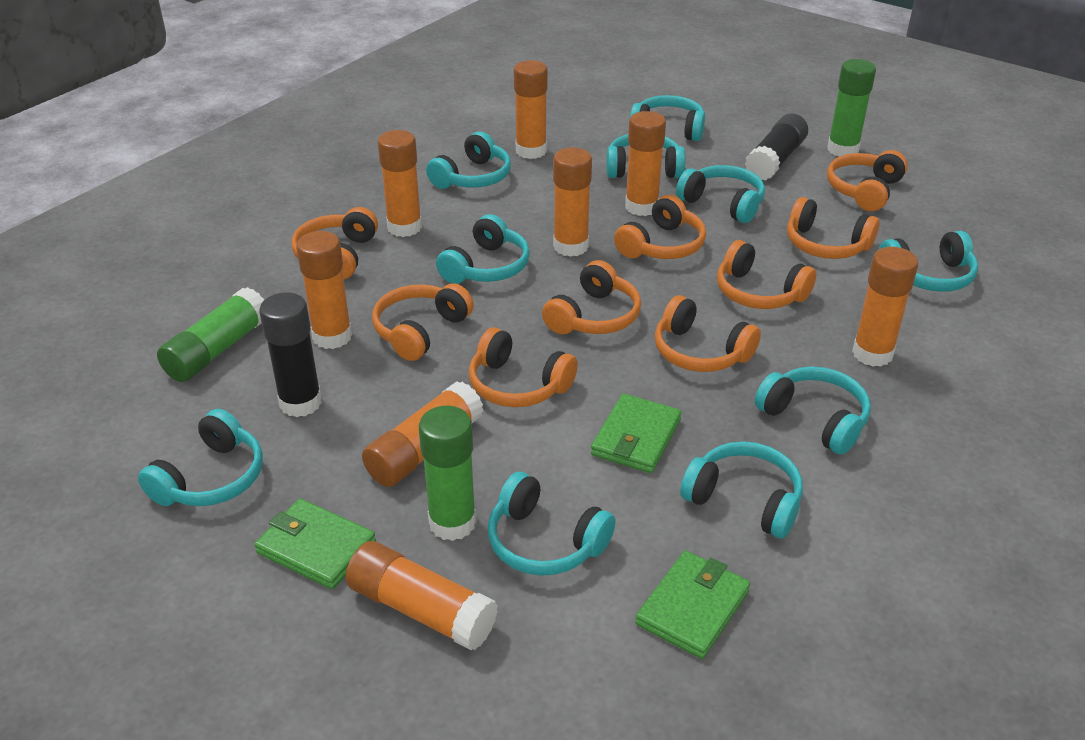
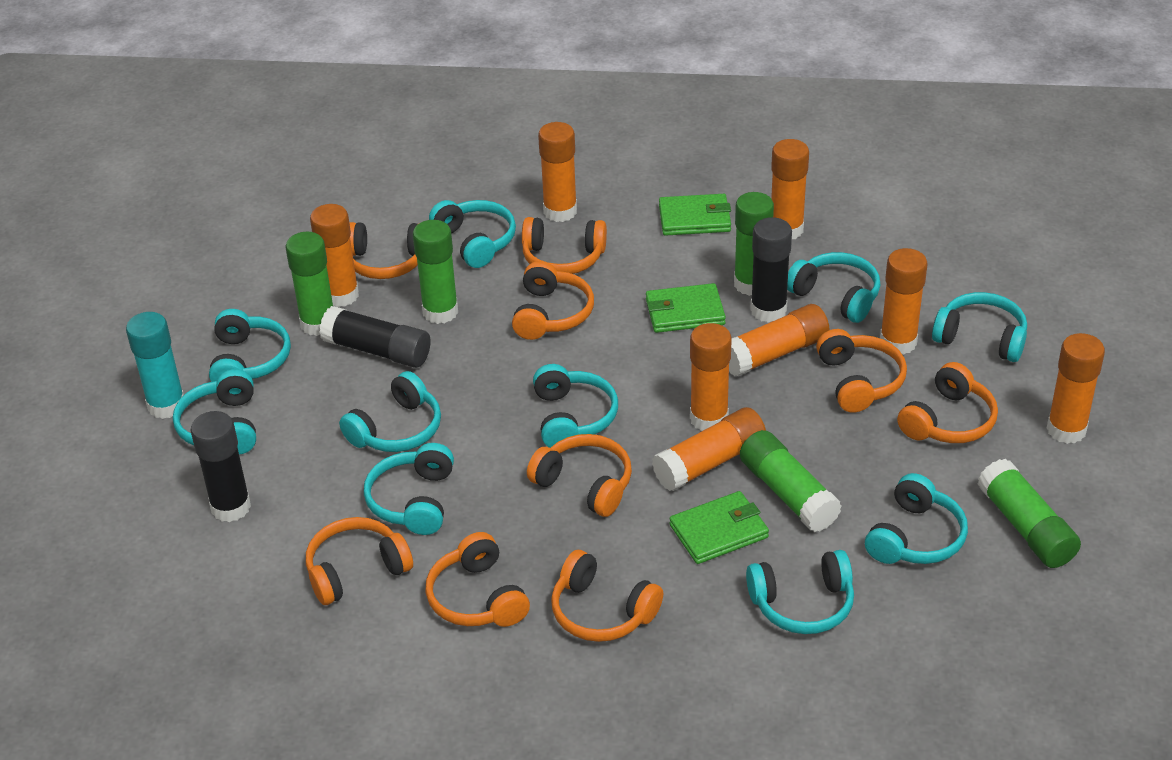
black glue stick: 2 -> 3
green glue stick: 3 -> 5
turquoise glue stick: 0 -> 1

